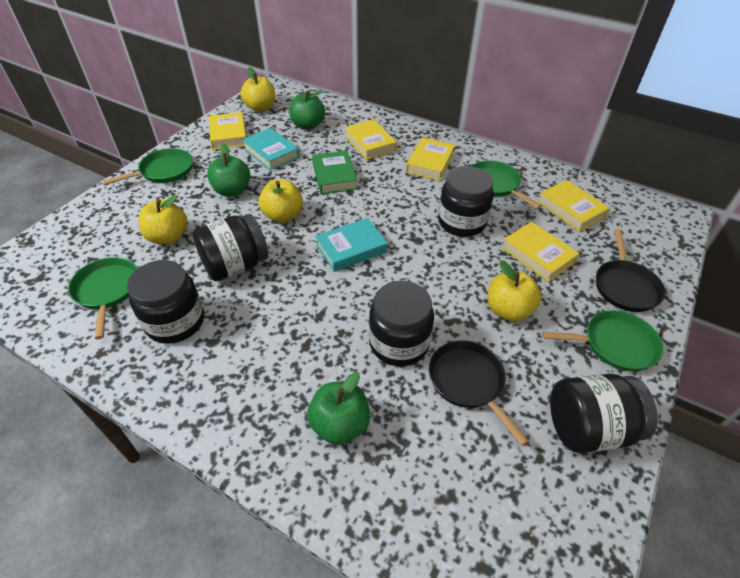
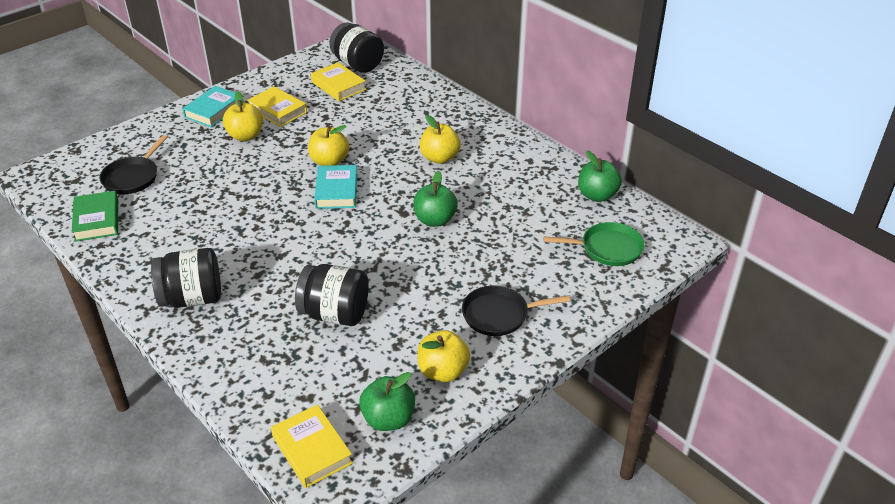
black jar: 5 -> 3
green pan: 4 -> 1
yellow book: 5 -> 3

